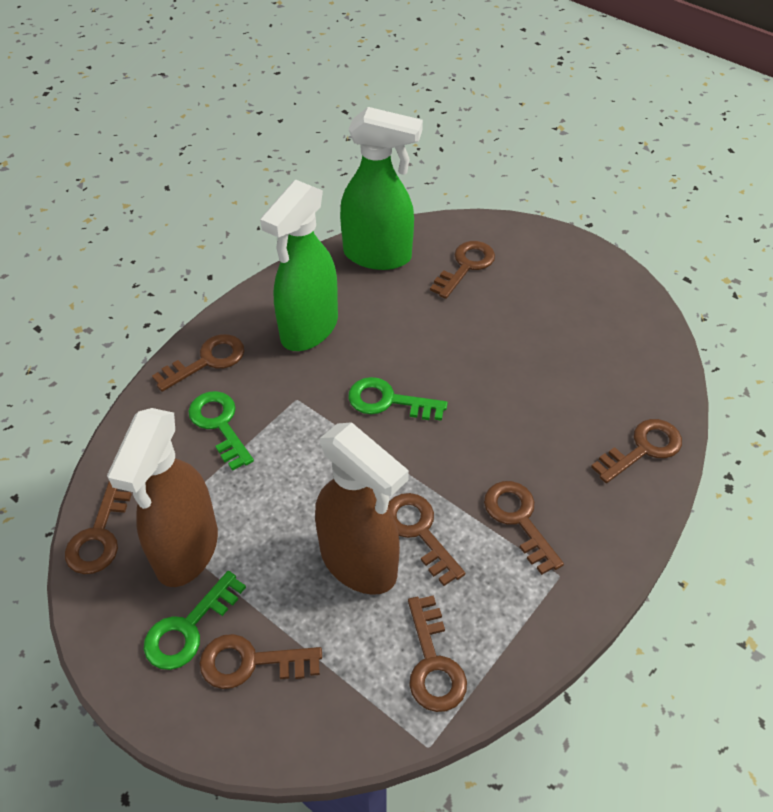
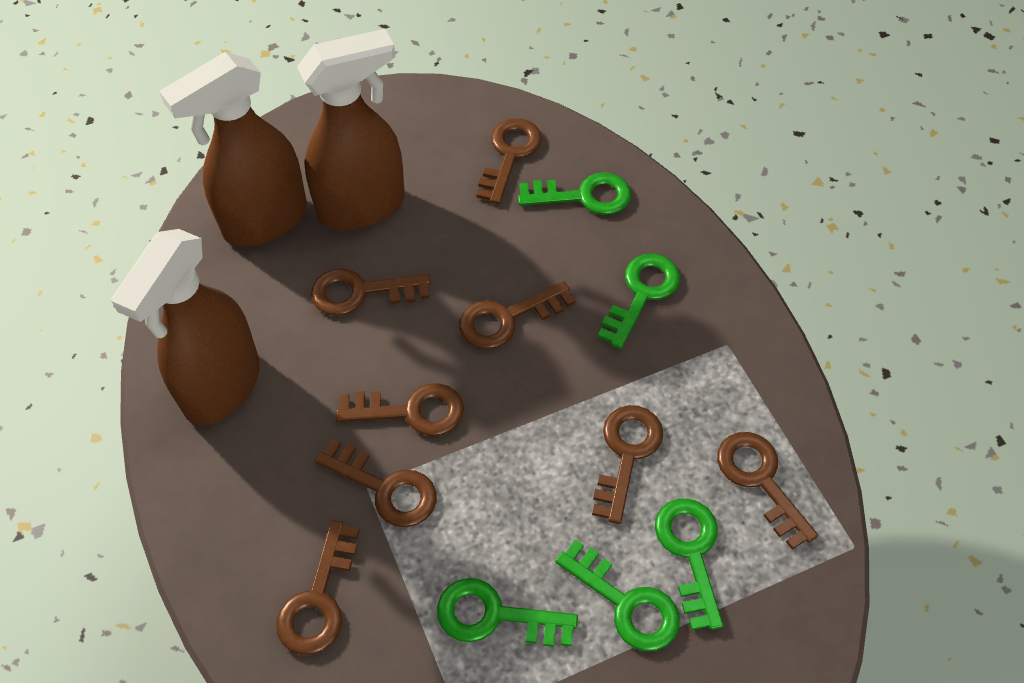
brown spray bottle: 2 -> 3
green key: 3 -> 5
green spray bottle: 2 -> 0

